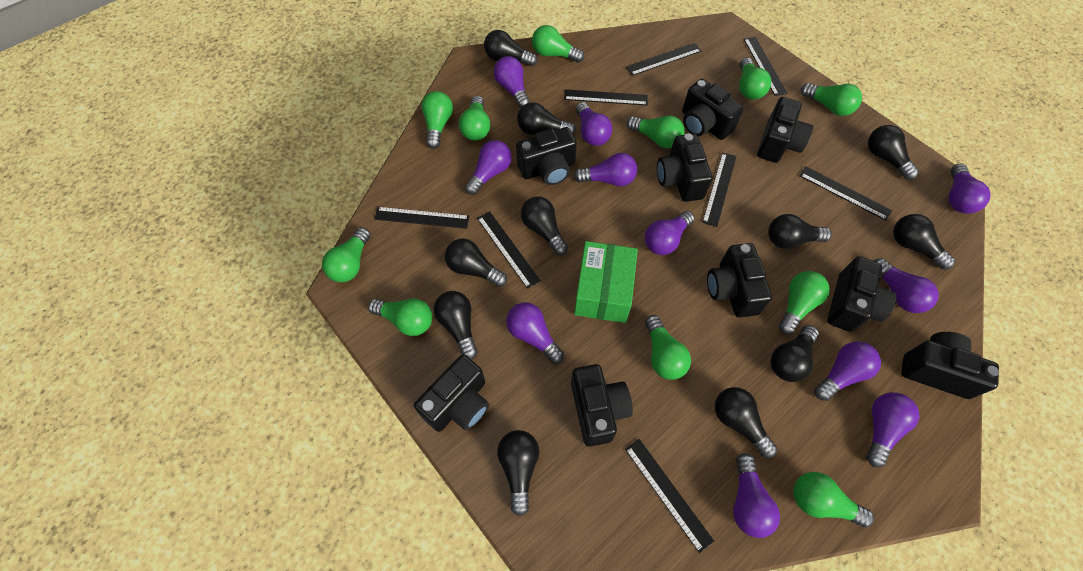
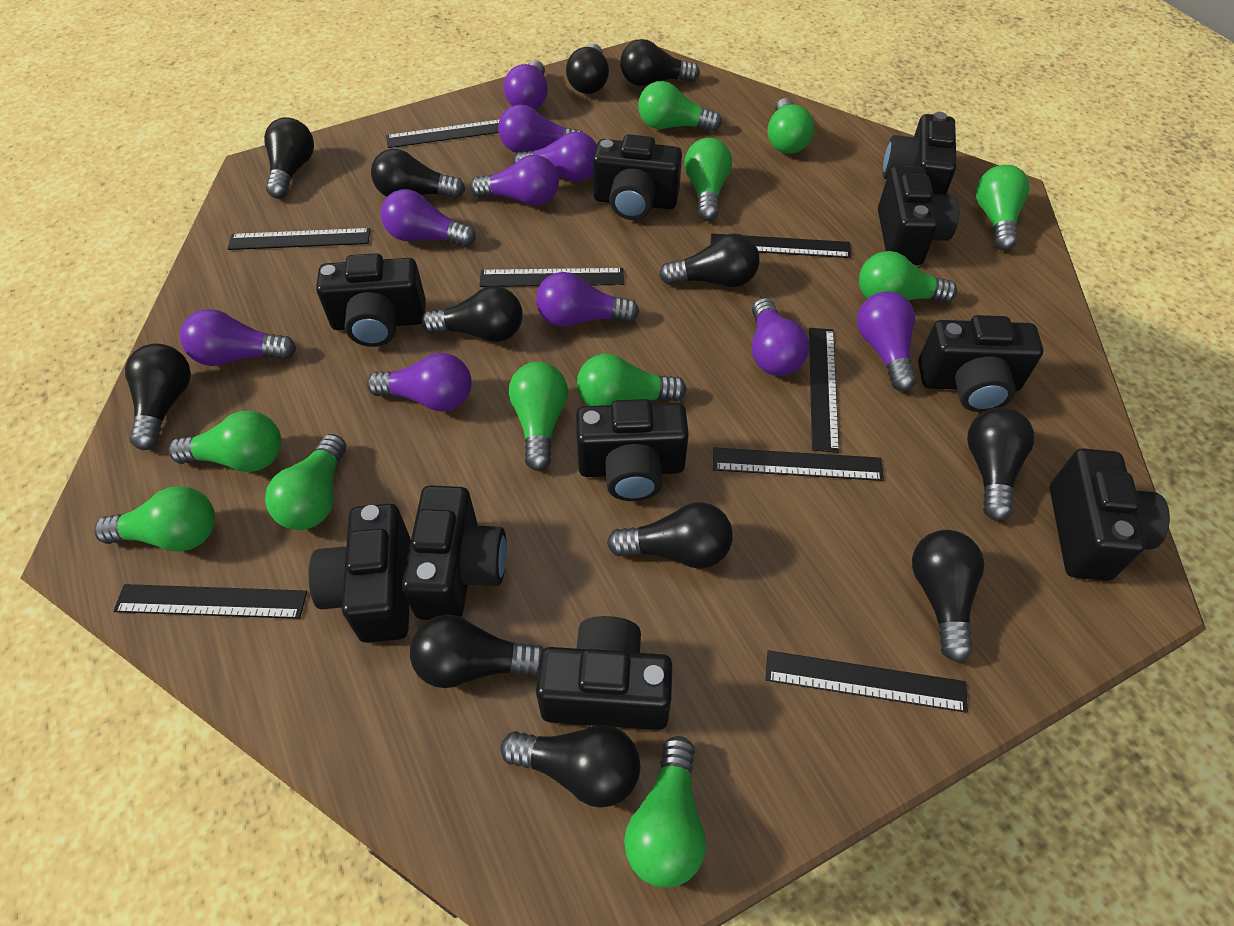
black camera: 9 -> 10
black light bulb: 11 -> 12
green box: 1 -> 0
purple light bulb: 11 -> 10

